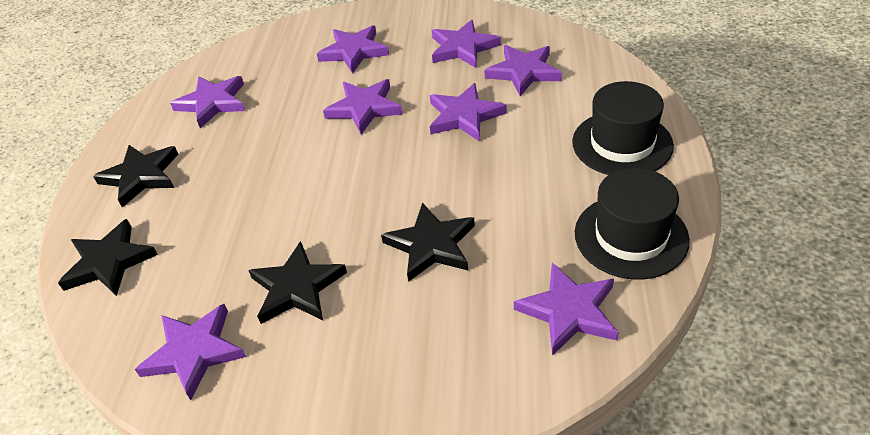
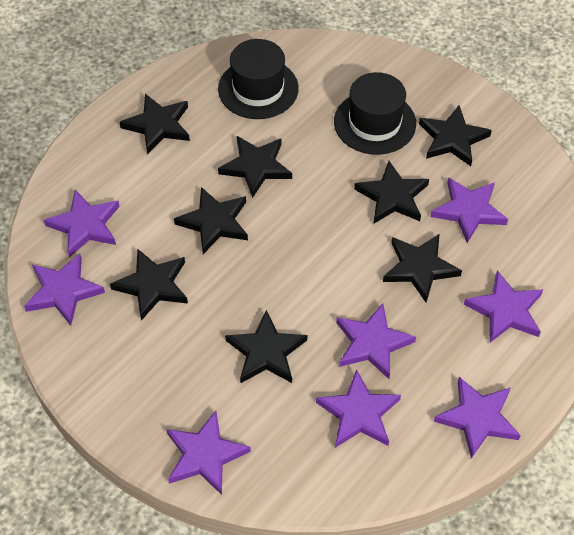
black star: 4 -> 8

